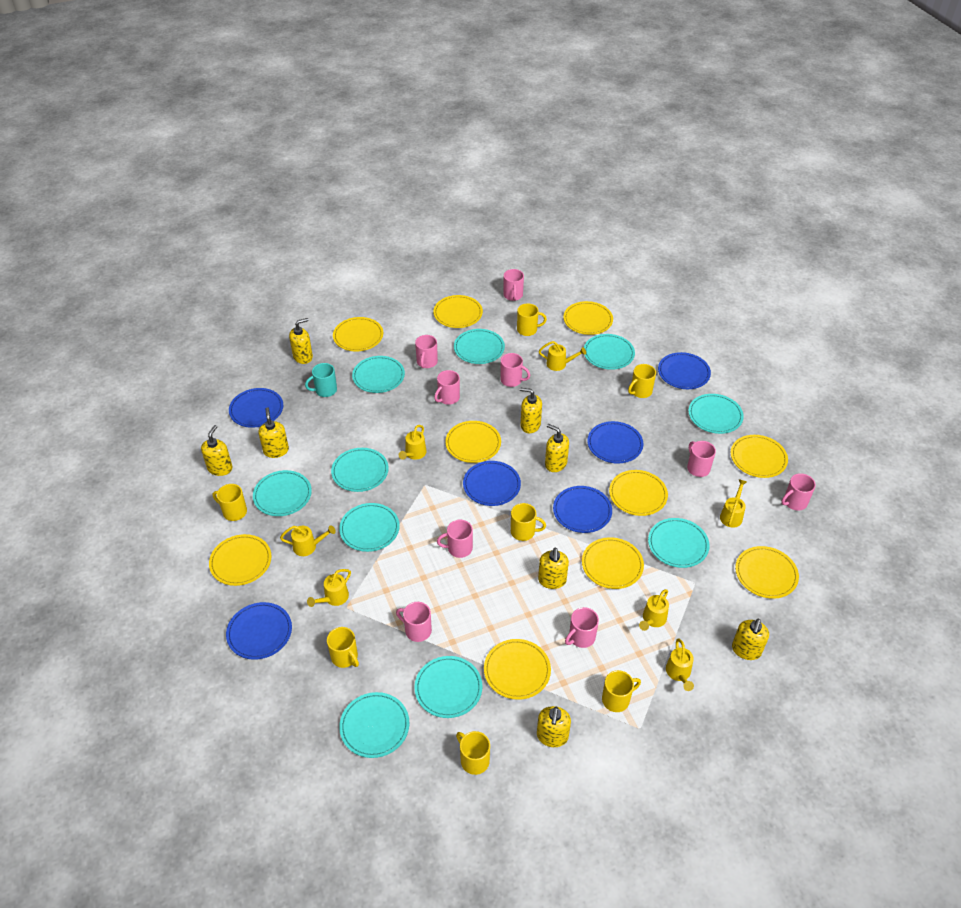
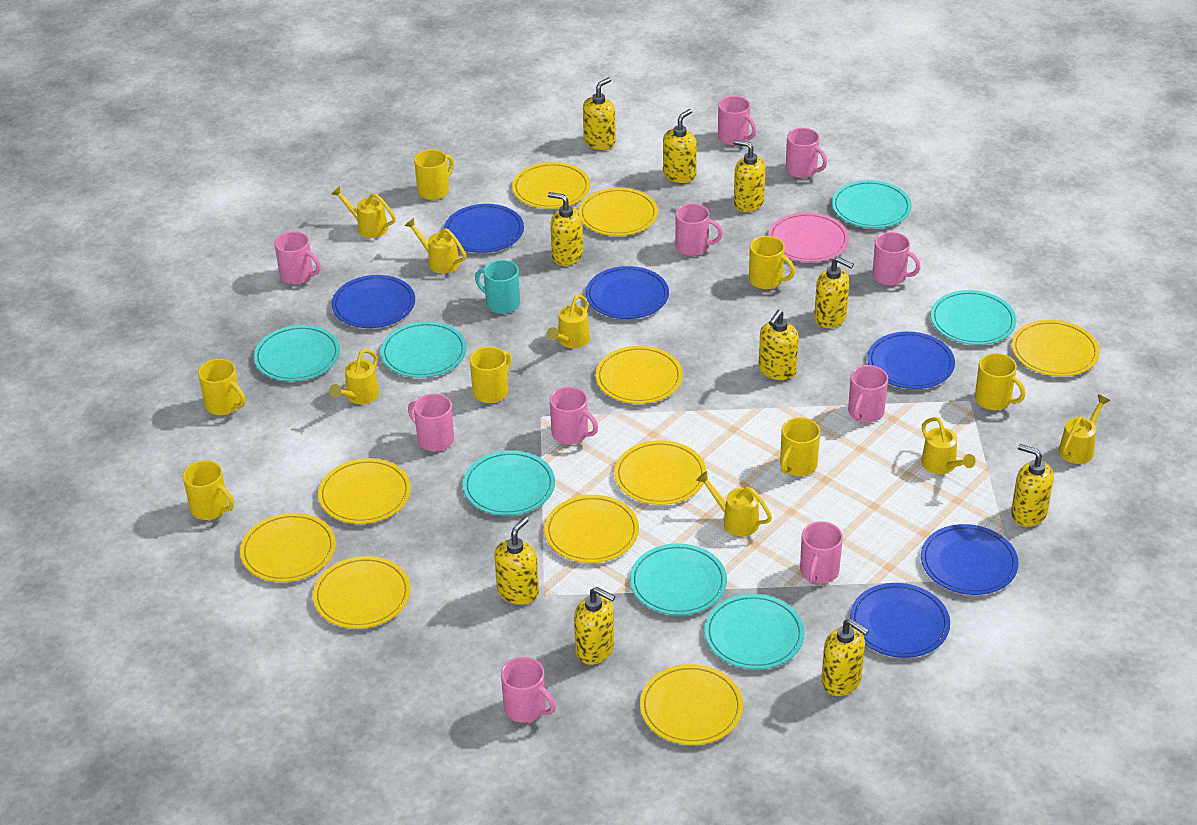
pink mug: 9 -> 10
pink plate: 0 -> 1
turquoise plate: 10 -> 7
yellow soap dispenser: 8 -> 10

